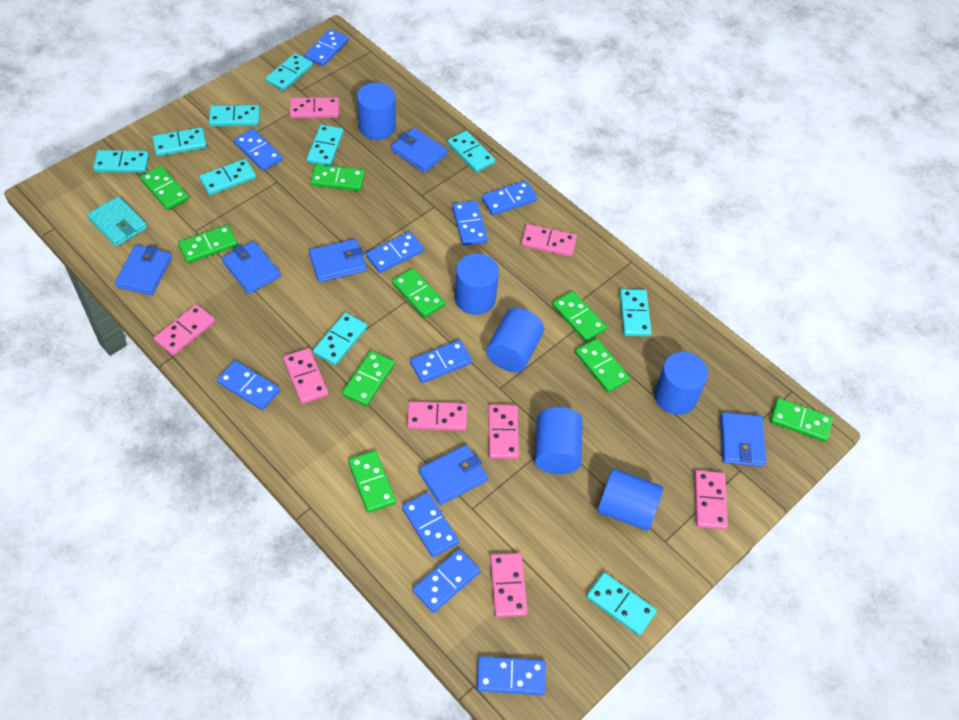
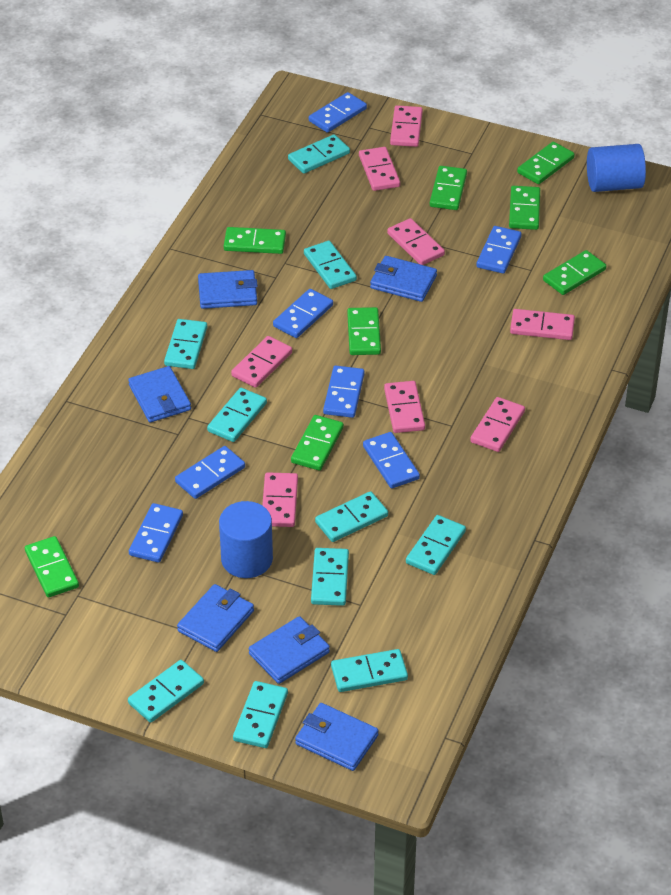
blue cylinder: 6 -> 2
blue domino: 10 -> 7
green domino: 9 -> 8
turquoise wallet: 1 -> 0

